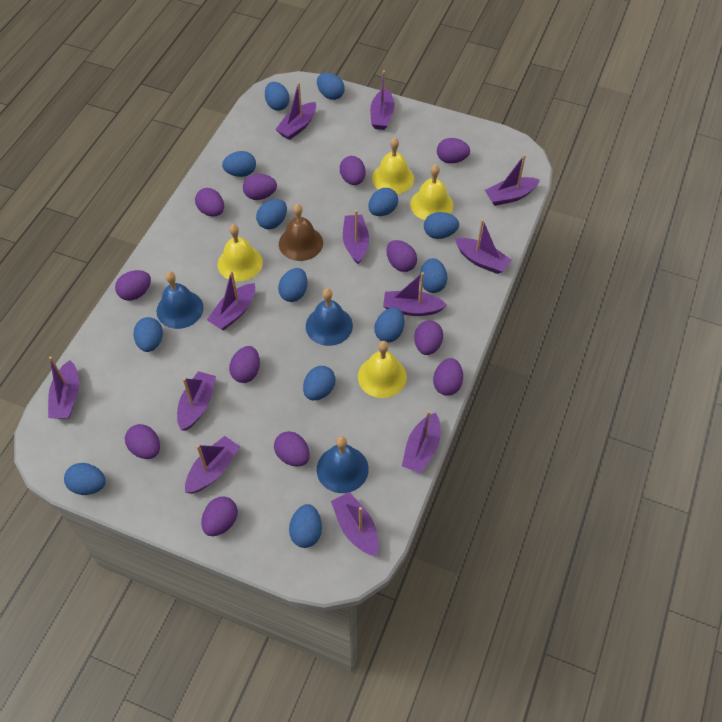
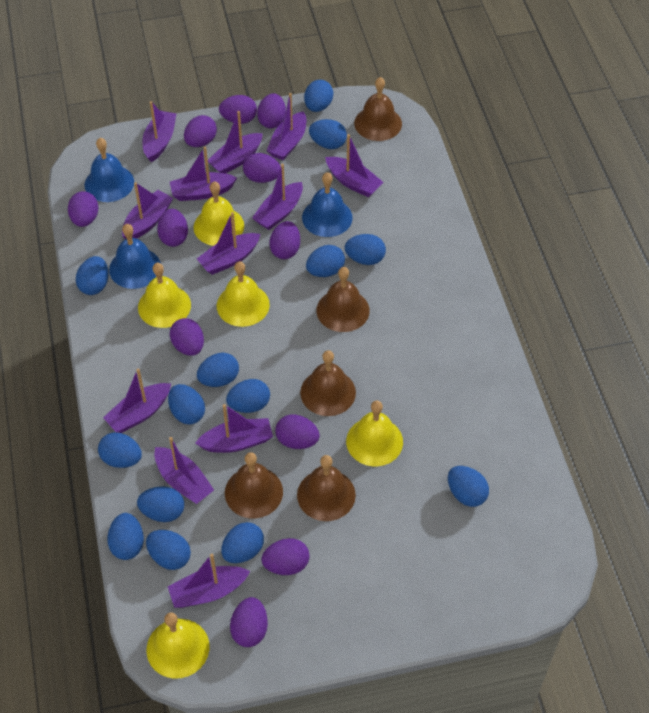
blue egg: 13 -> 14
brown bell: 1 -> 5
purple egg: 12 -> 11
yellow bell: 4 -> 5

